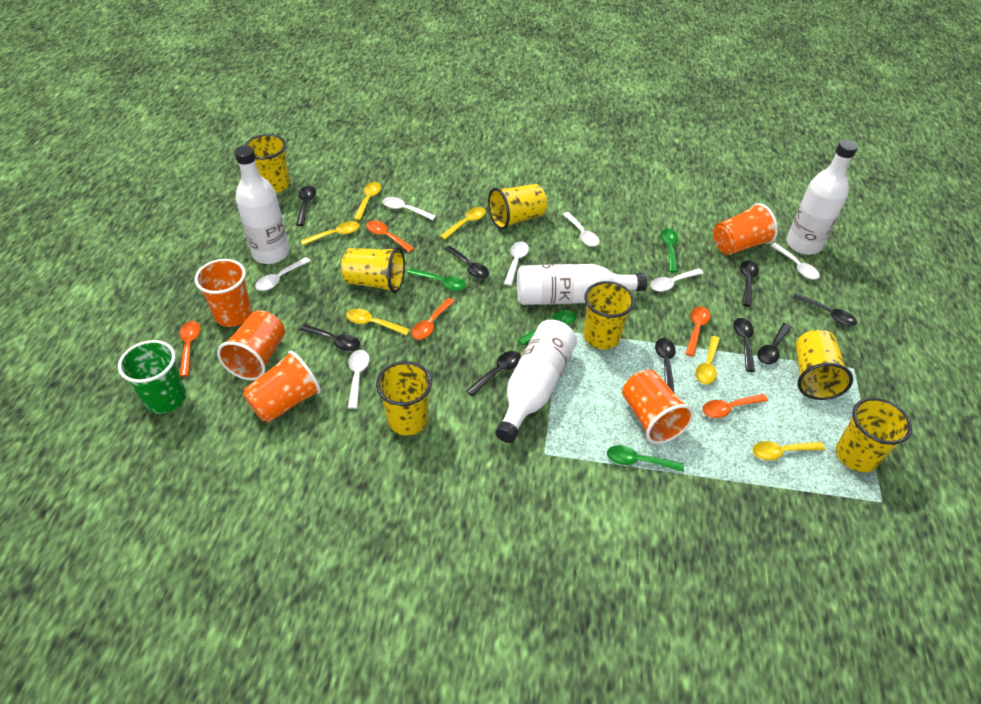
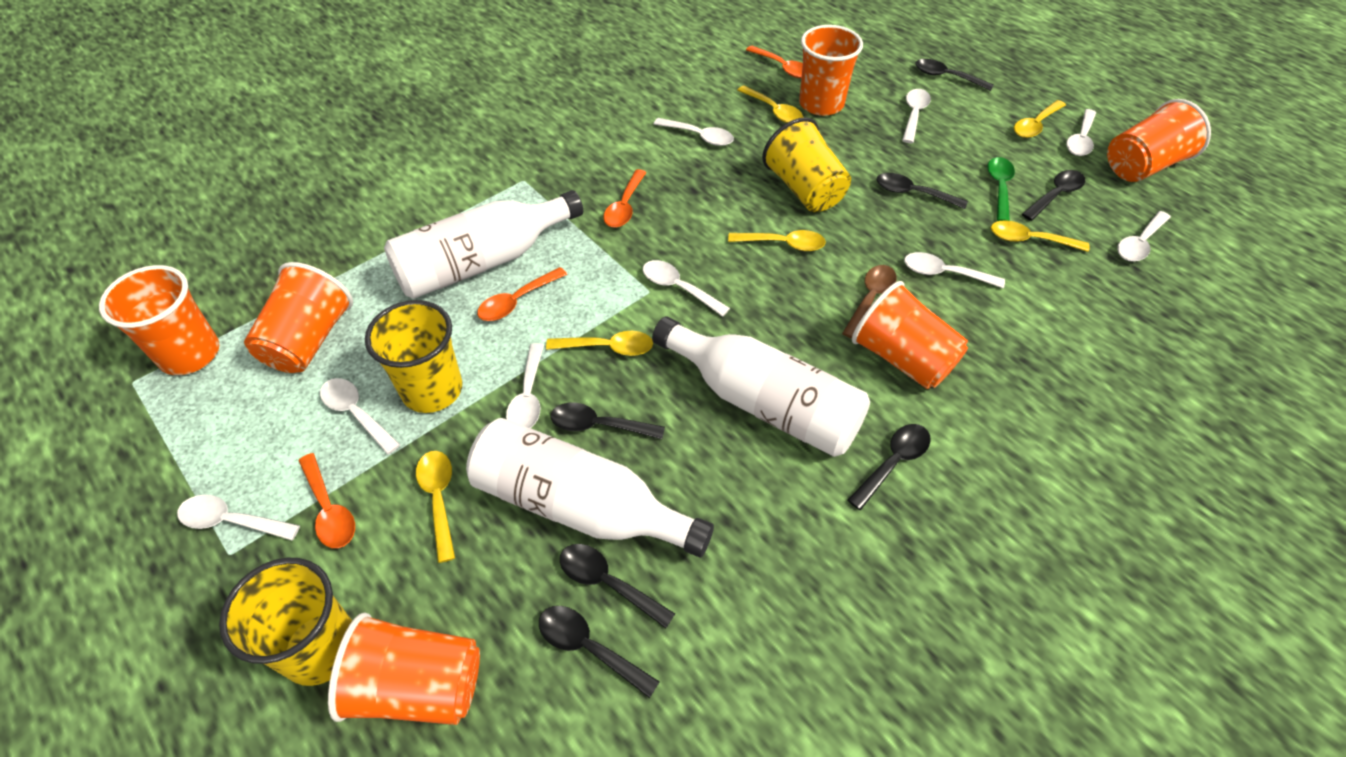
black spoon: 9 -> 7
brown spoon: 0 -> 1
green cup: 1 -> 0
green spoon: 4 -> 1
orange cup: 5 -> 6
orange spoon: 5 -> 4
white bottle: 4 -> 3
white spoon: 7 -> 9
yellow cup: 7 -> 3

